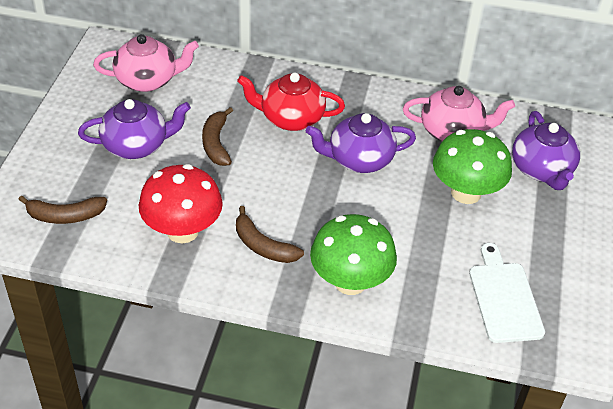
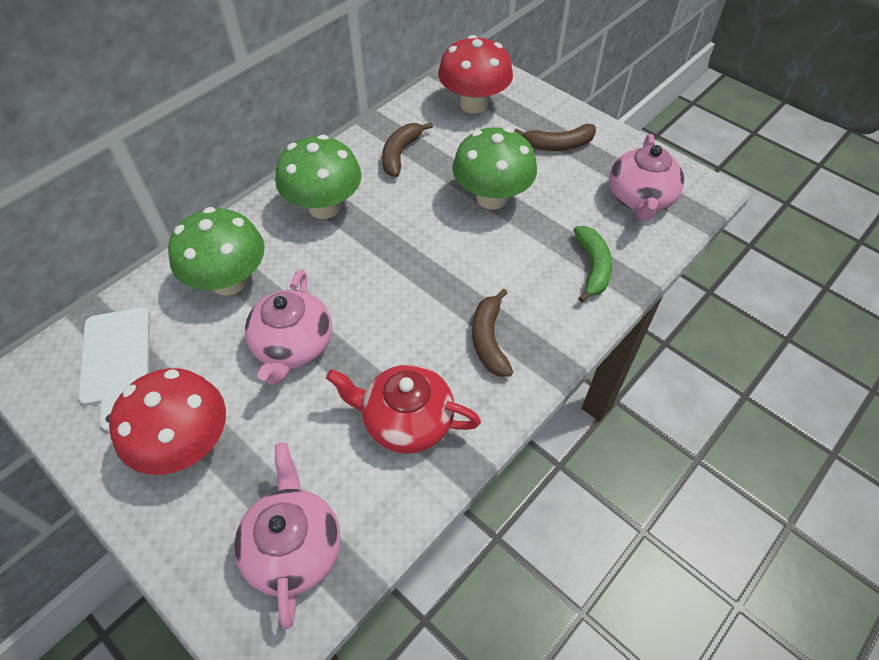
green banana: 0 -> 1
green mushroom: 2 -> 3
pink teapot: 2 -> 3
purple teapot: 3 -> 0
red mushroom: 1 -> 2

